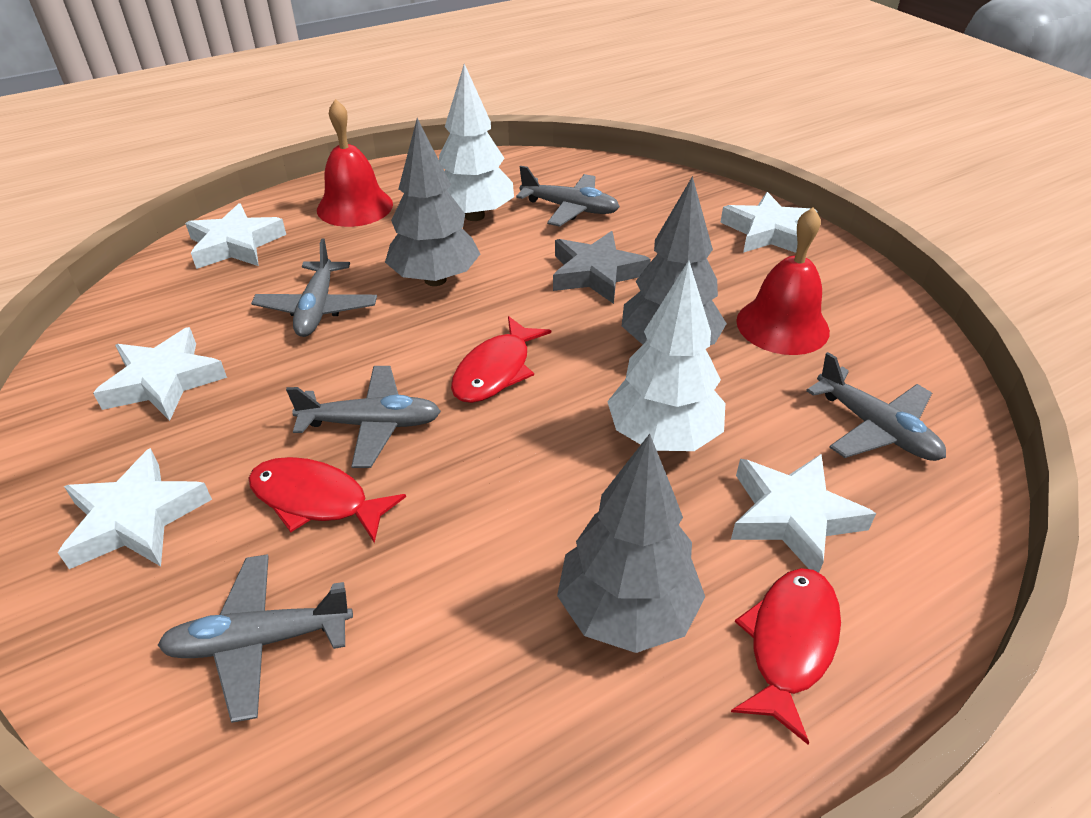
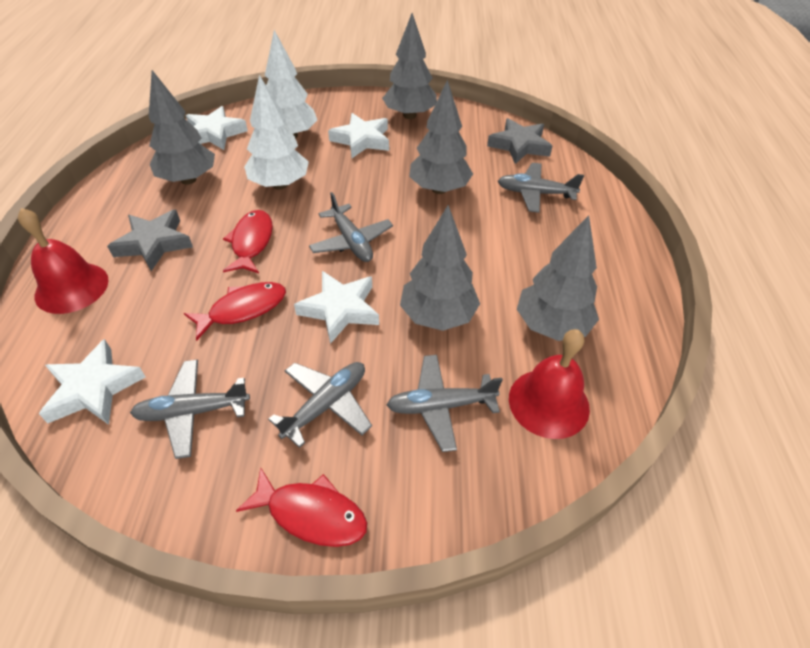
grey star: 1 -> 2
grey tree: 3 -> 5
white star: 5 -> 4

